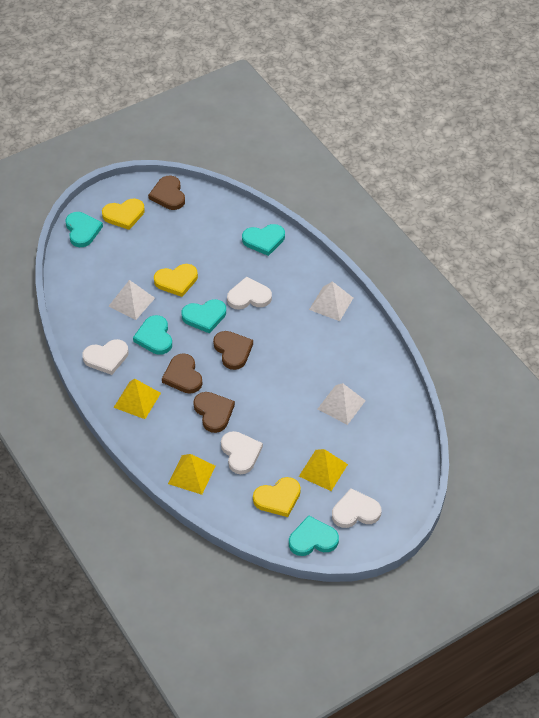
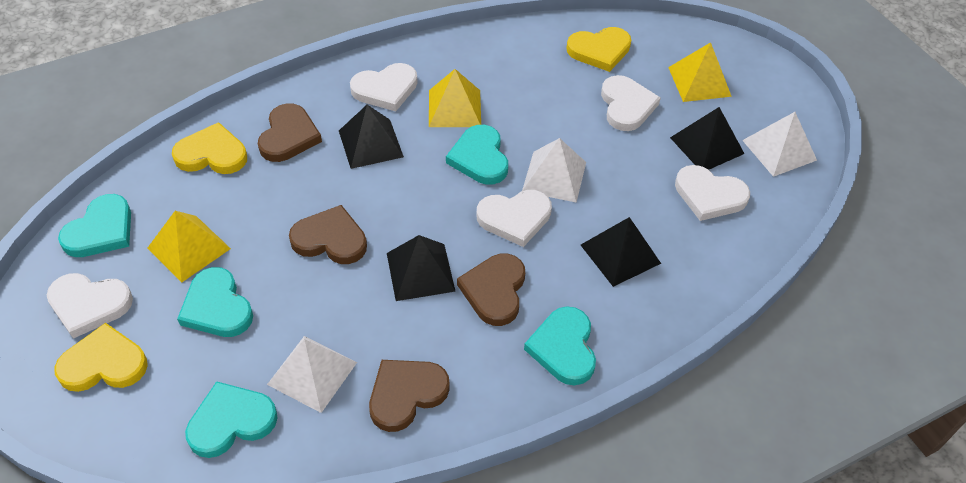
black pyramid: 0 -> 4
white heart: 4 -> 5

